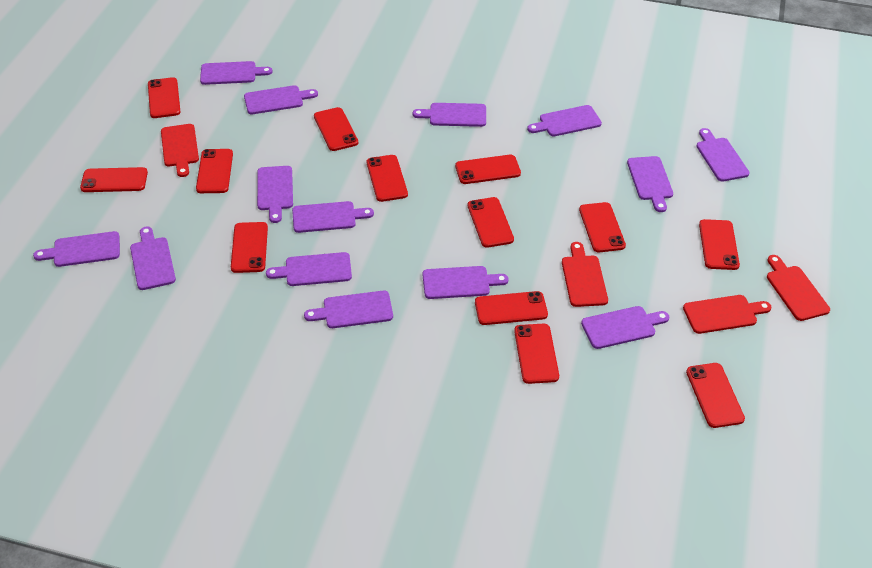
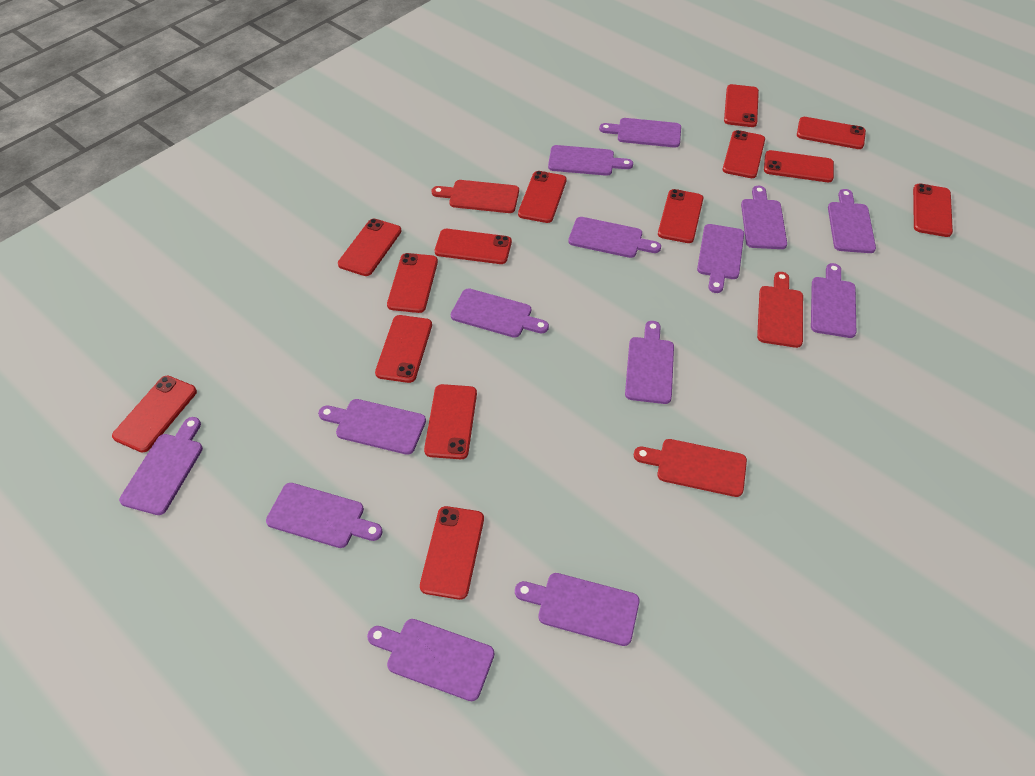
red cutting board: 4 -> 3
red phone: 13 -> 14

